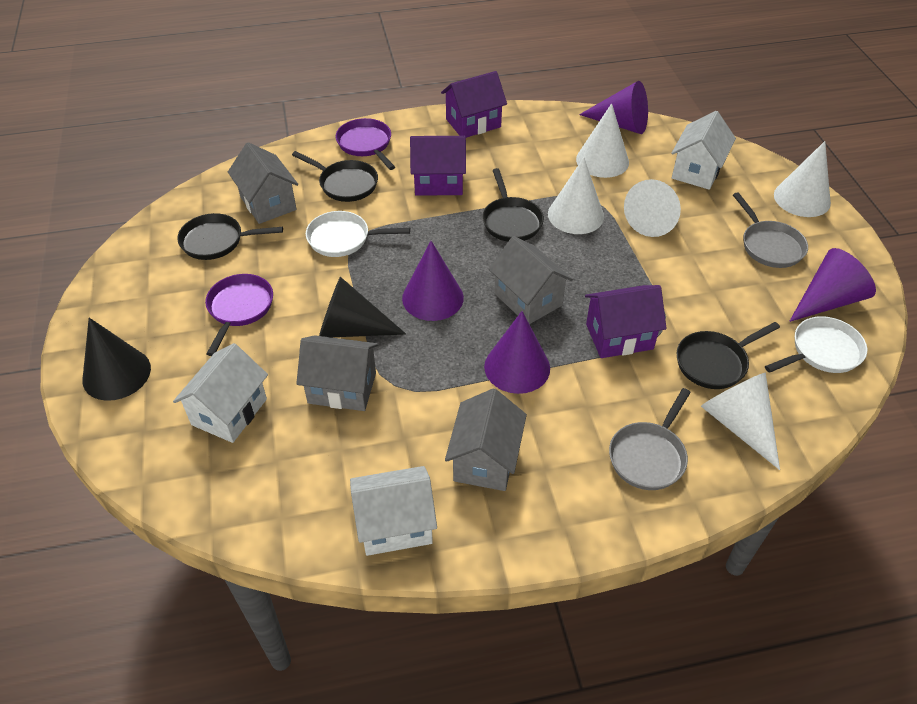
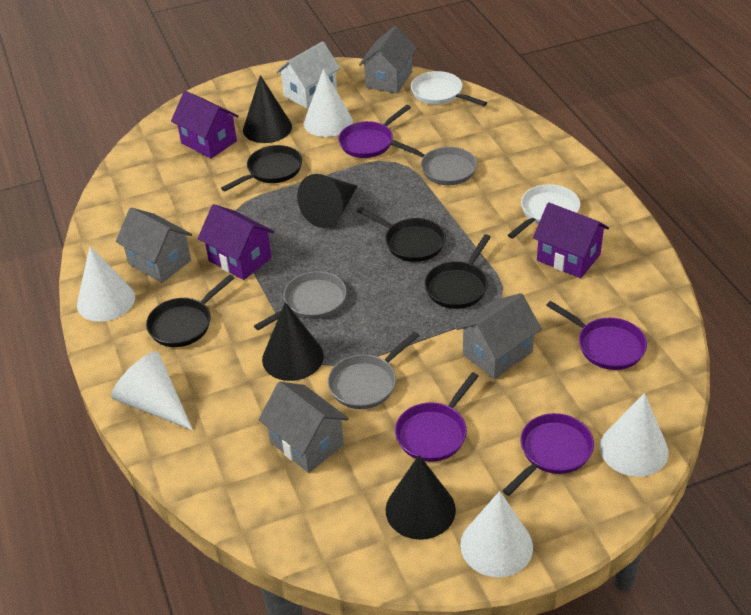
black cone: 2 -> 4
grey pan: 2 -> 3
purple cone: 4 -> 0
purple pan: 2 -> 4
white house: 3 -> 1

